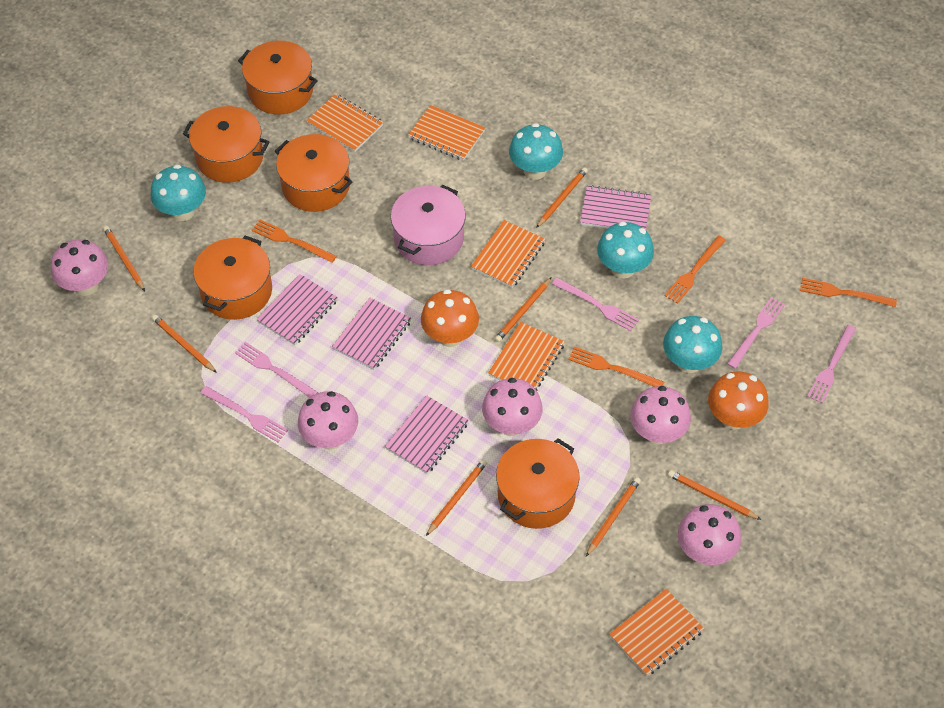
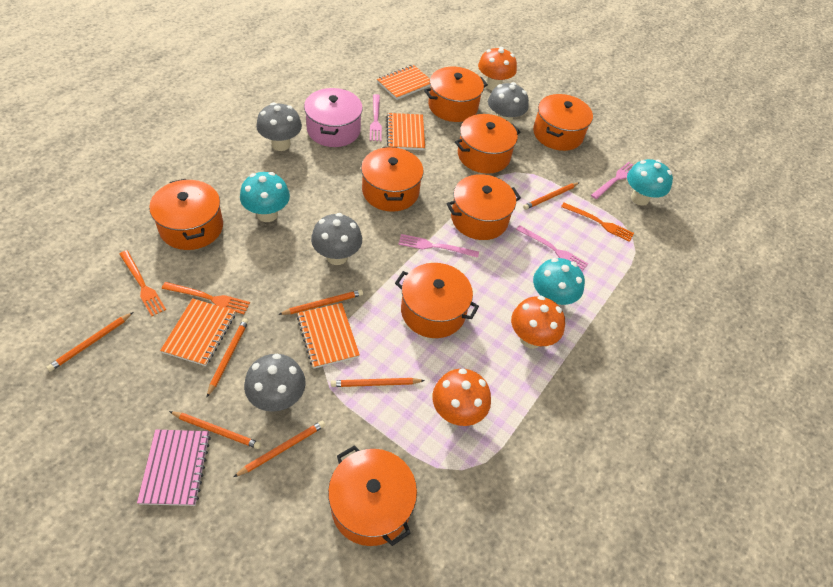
grey mushroom: 0 -> 4
orange fork: 4 -> 3
orange mushroom: 2 -> 3
orange notebook: 5 -> 4
orange pot: 5 -> 8
pink fork: 5 -> 4
pink mushroom: 5 -> 0
pink notebook: 4 -> 1
turquoise mushroom: 4 -> 3

